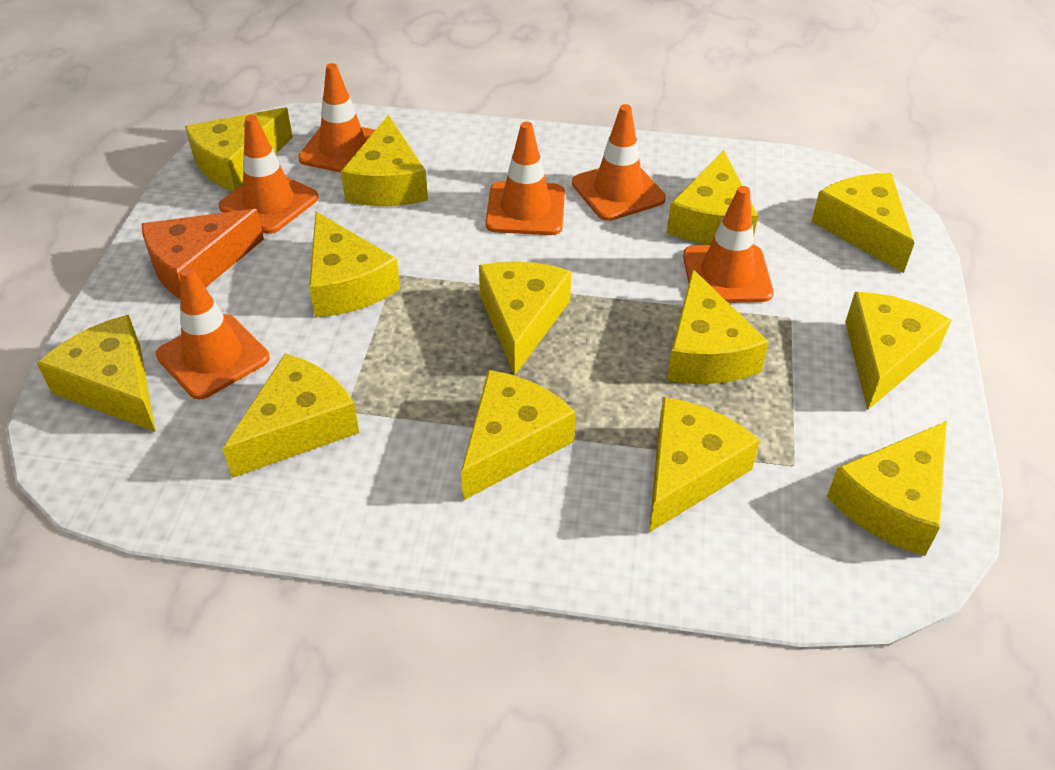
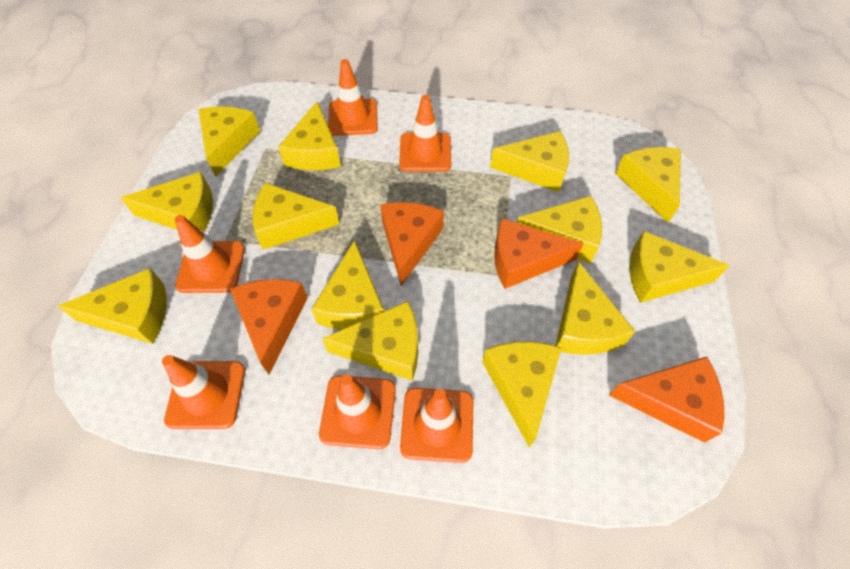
orange cheese: 1 -> 4

